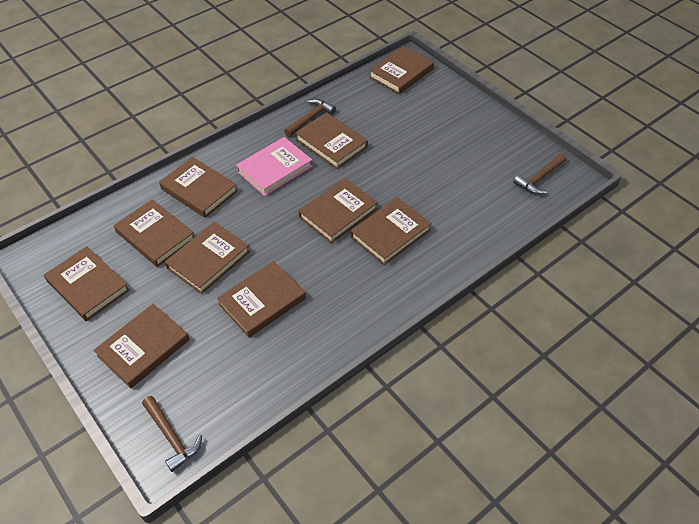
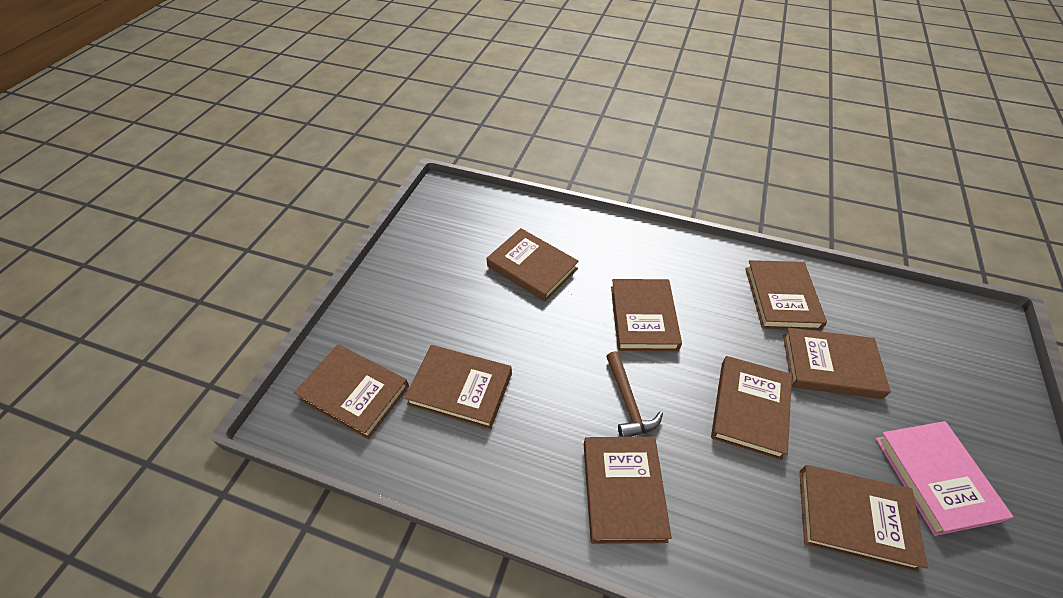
brown book: 10 -> 9
brown hammer: 3 -> 1

